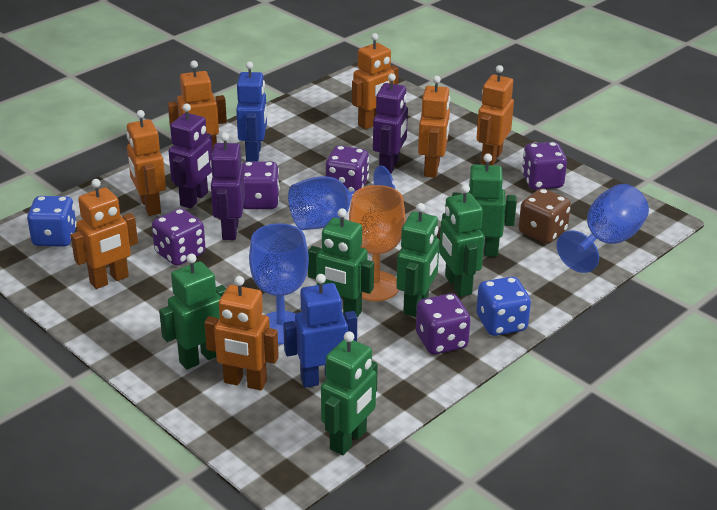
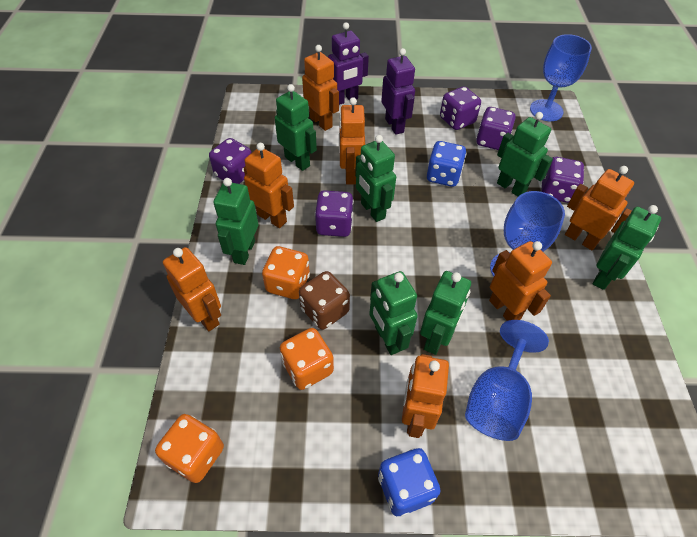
blue robot: 2 -> 0
green robot: 6 -> 7
orange dice: 0 -> 3
orange goblet: 1 -> 0
purple robot: 3 -> 2

